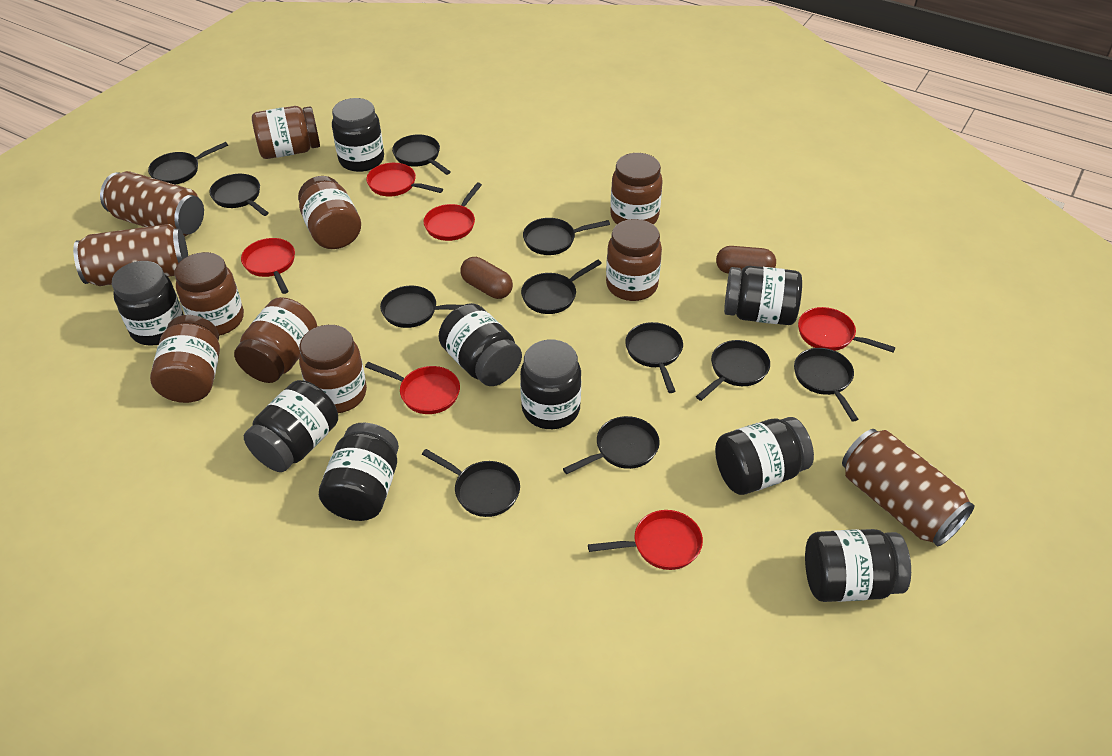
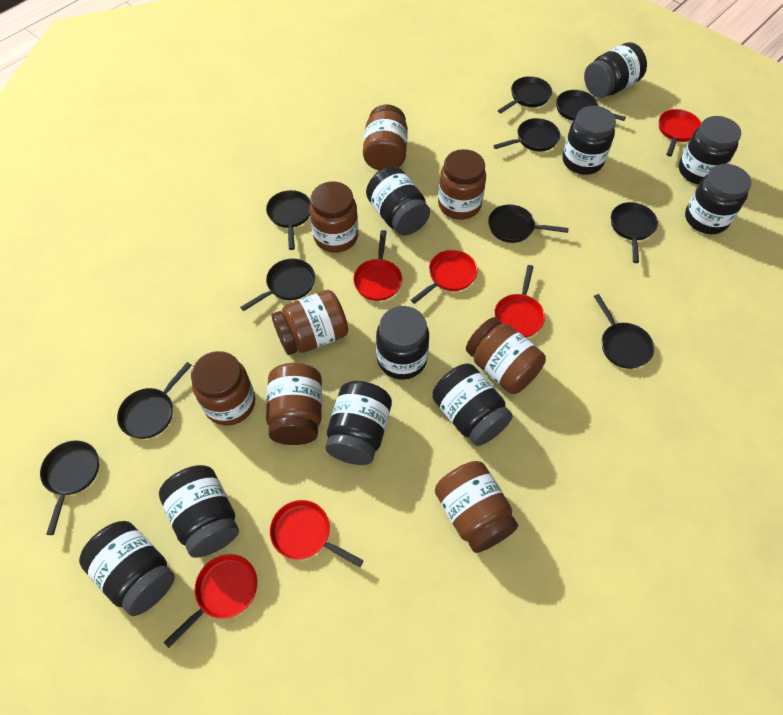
black jar: 9 -> 10
black pan: 11 -> 10
brown can: 3 -> 0
brown capsule: 2 -> 0

